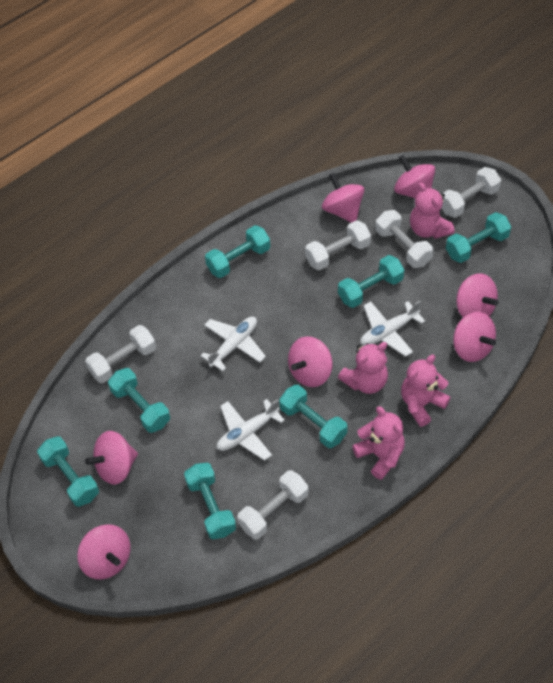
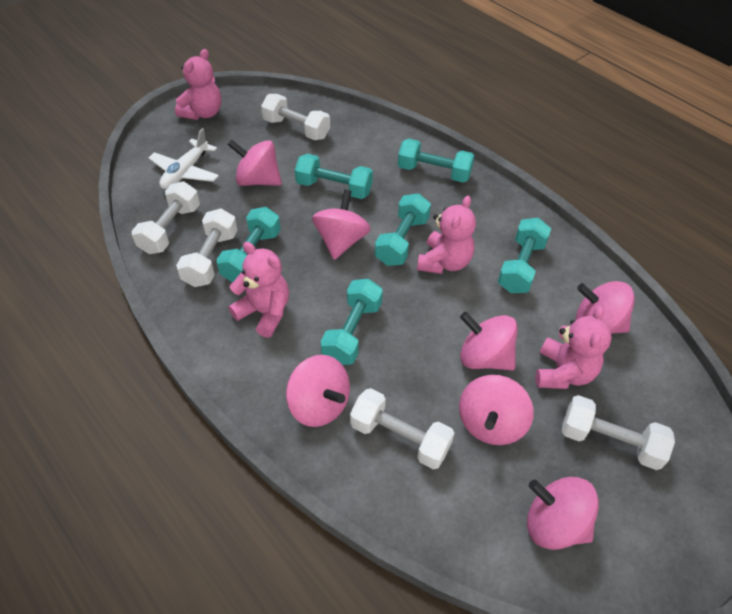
turquoise dumbbell: 7 -> 6
white plane: 3 -> 1

